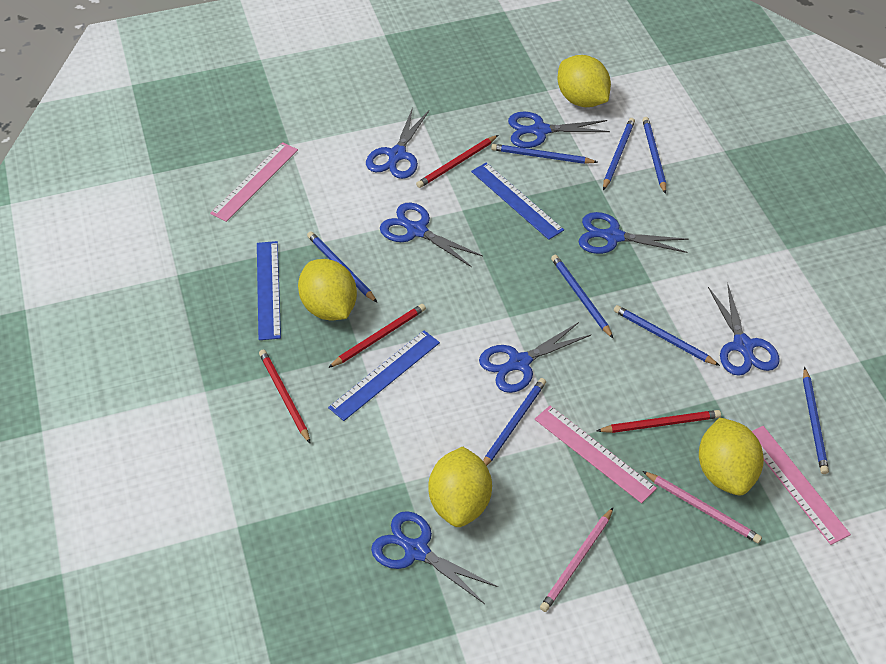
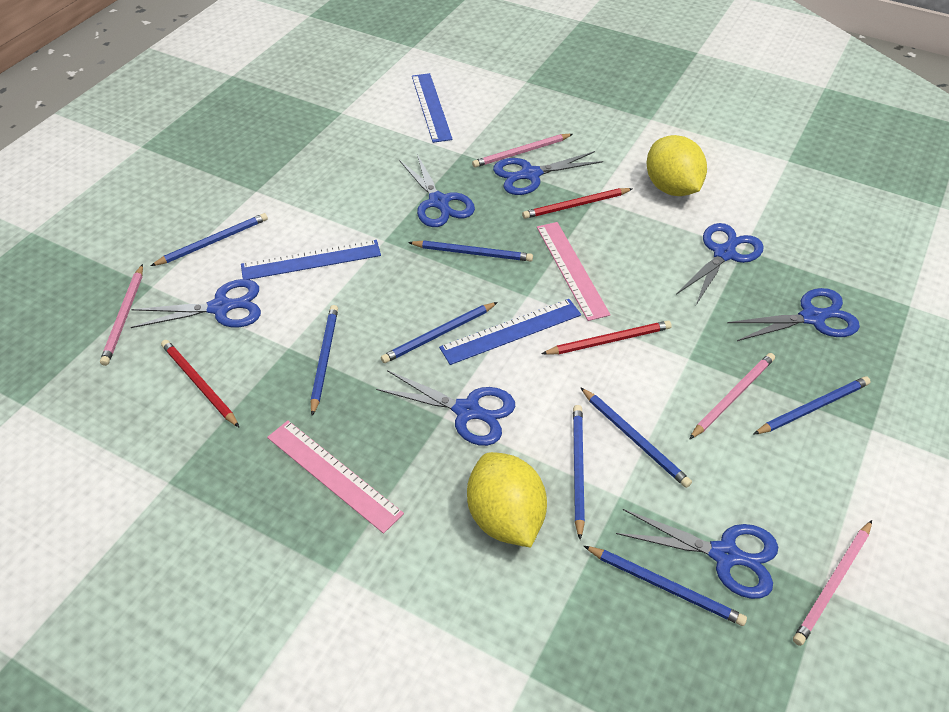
pink pencil: 2 -> 4
pink ruler: 3 -> 2
red pencil: 4 -> 3
yellow lemon: 4 -> 2

